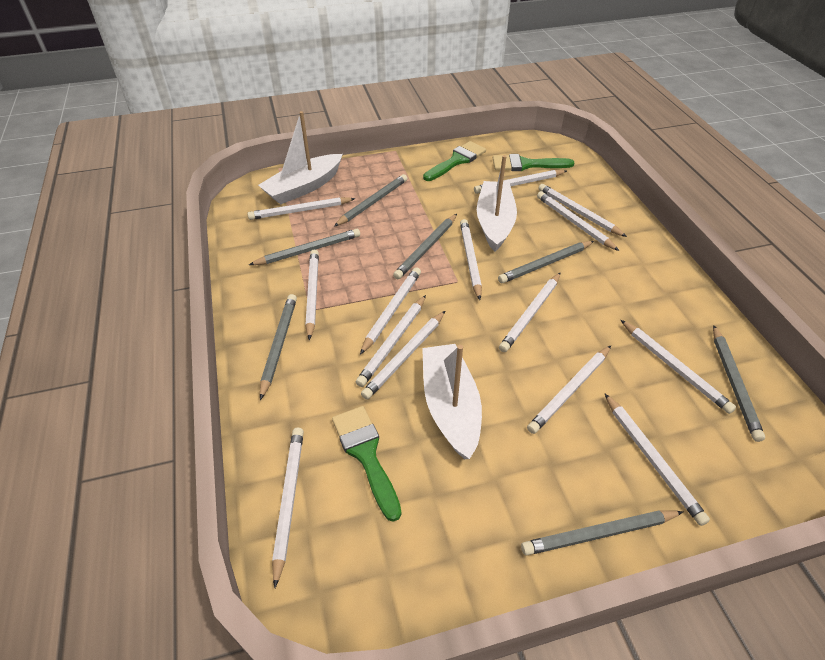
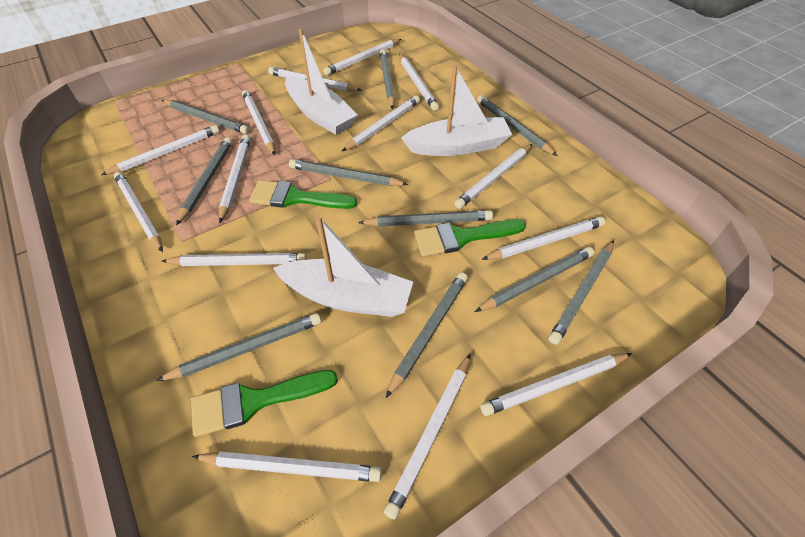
grey pencil: 7 -> 10

